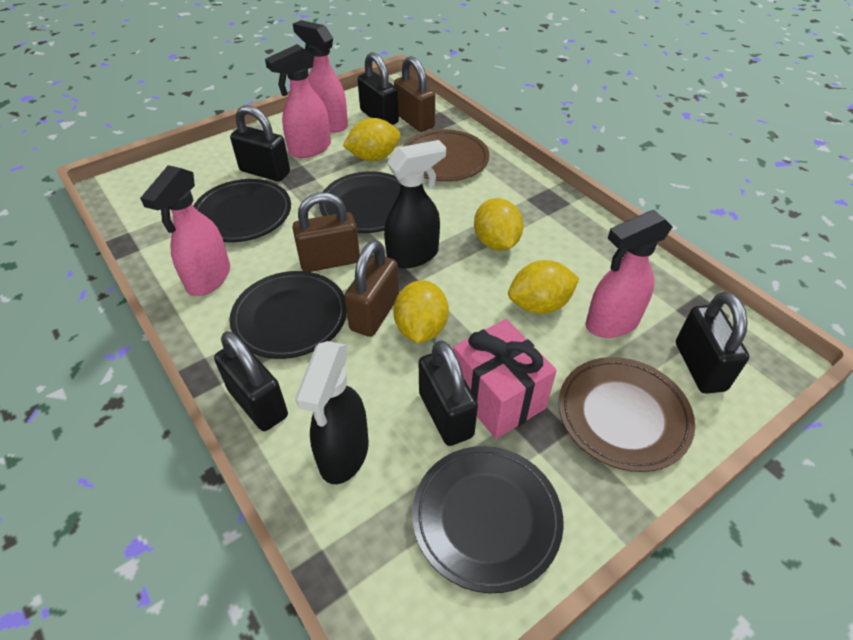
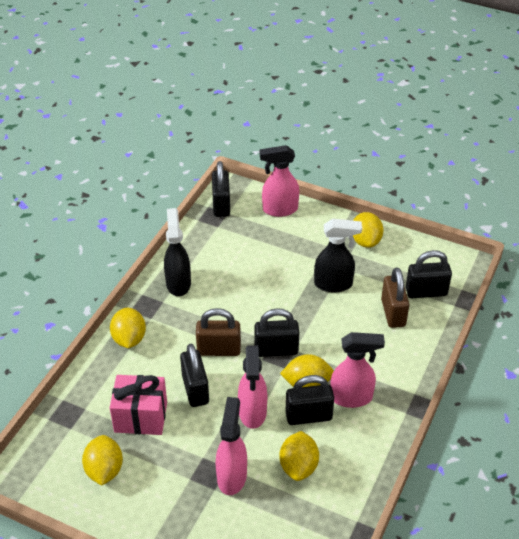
black plate: 4 -> 0
brown padlock: 3 -> 2
brown plate: 2 -> 0
yellow lemon: 4 -> 5

